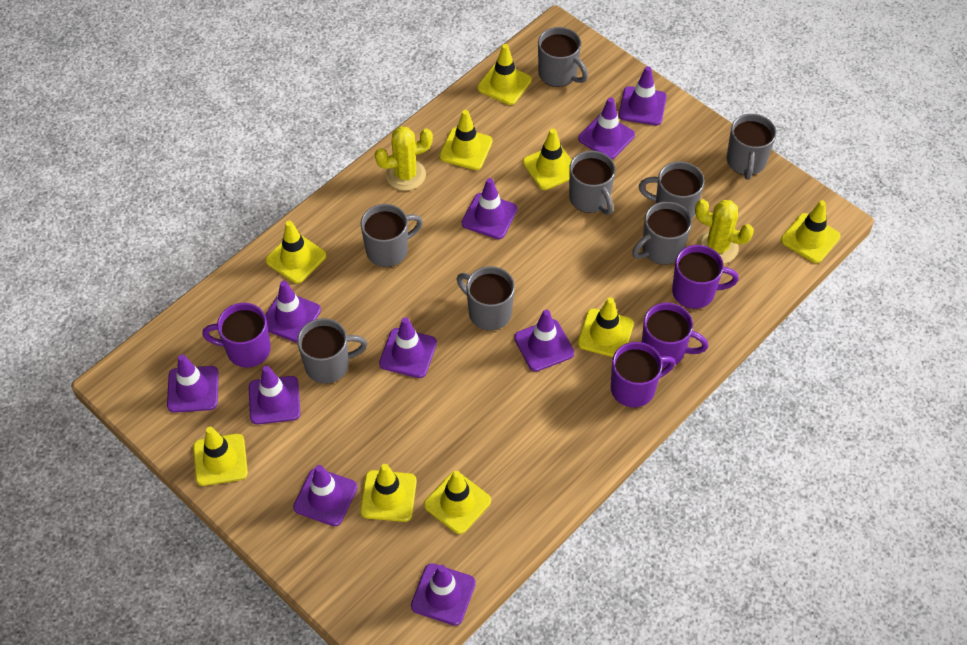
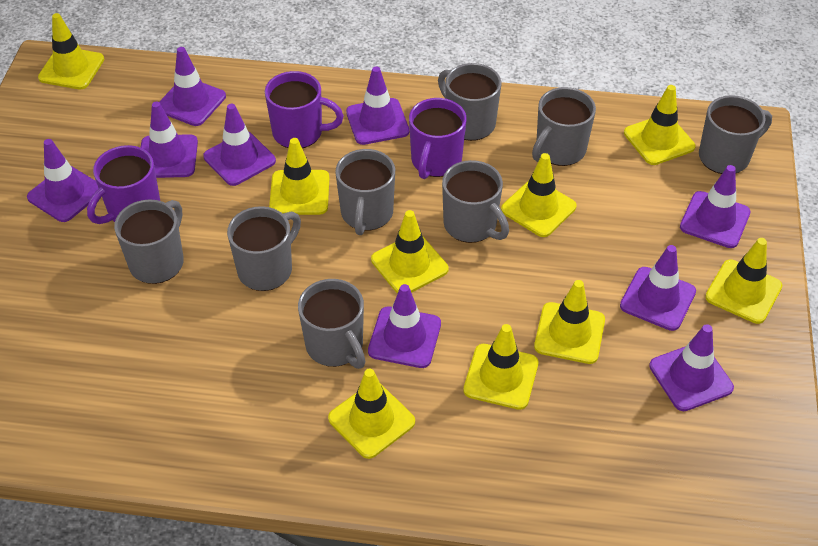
purple mug: 4 -> 3
purple traffic cone: 10 -> 9
yellow cactus: 2 -> 0

